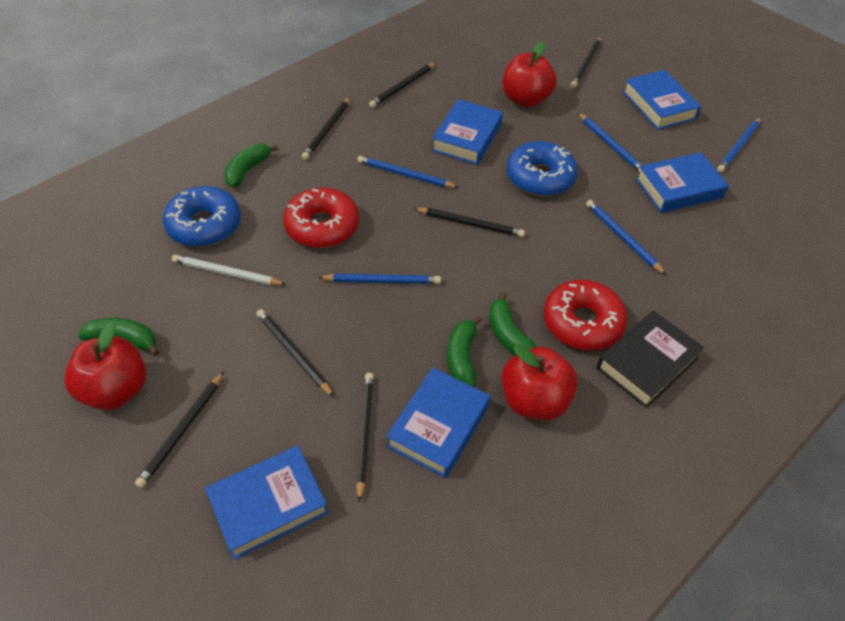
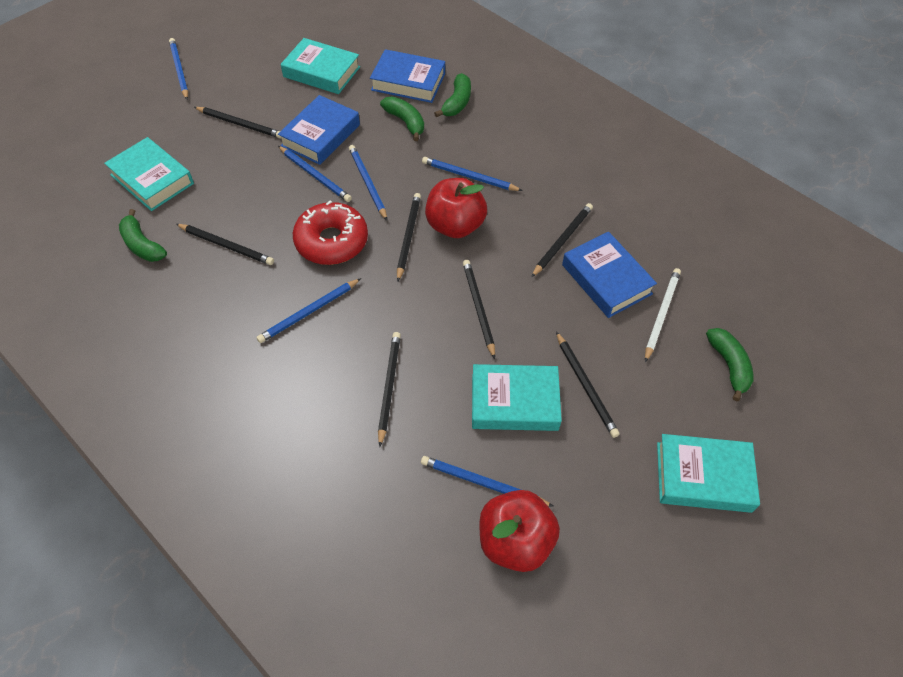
black book: 1 -> 0
blue book: 5 -> 3
blue donut: 2 -> 0
blue pencil: 5 -> 6
red apple: 3 -> 2
red donut: 2 -> 1
turquoise book: 0 -> 4

